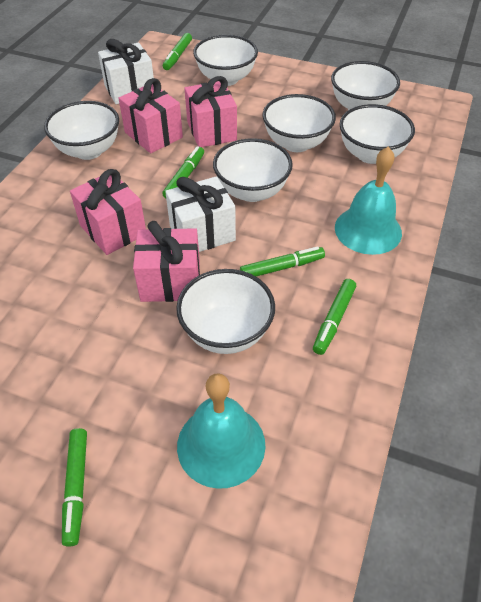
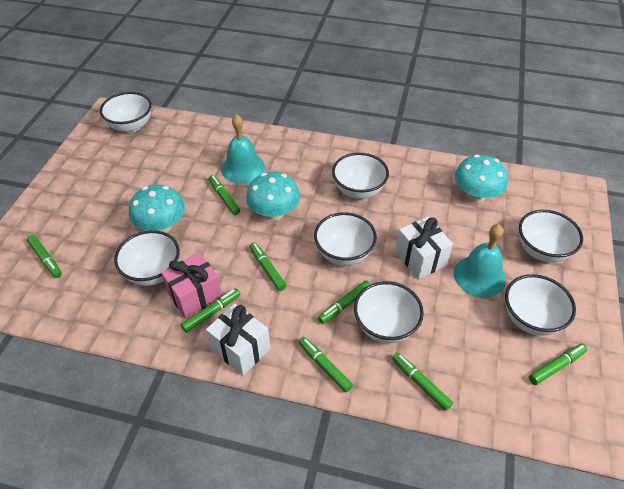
green marker: 5 -> 8
pink gift: 4 -> 1
turquoise mushroom: 0 -> 3

